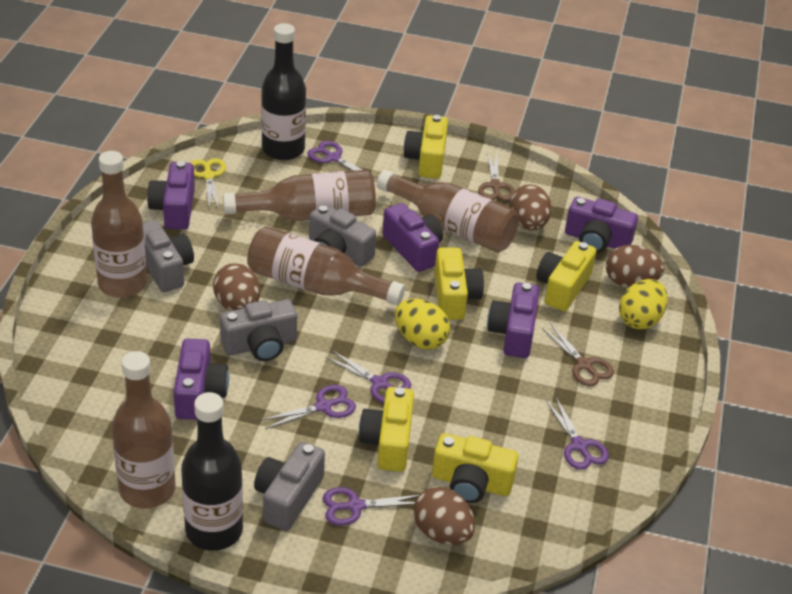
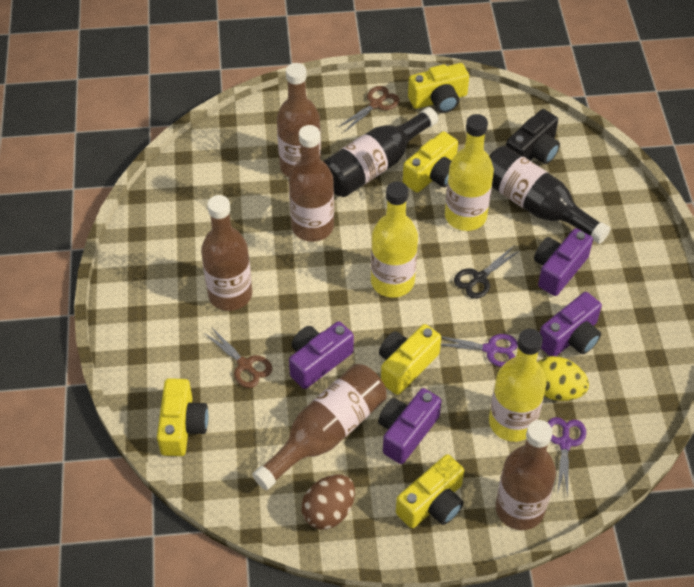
black camera: 0 -> 1
black scissors: 0 -> 1
brown egg: 4 -> 1
grey camera: 4 -> 0
purple camera: 5 -> 4
purple scissors: 5 -> 2
yellow bottle: 0 -> 3
yellow egg: 2 -> 1
yellow scissors: 1 -> 0

